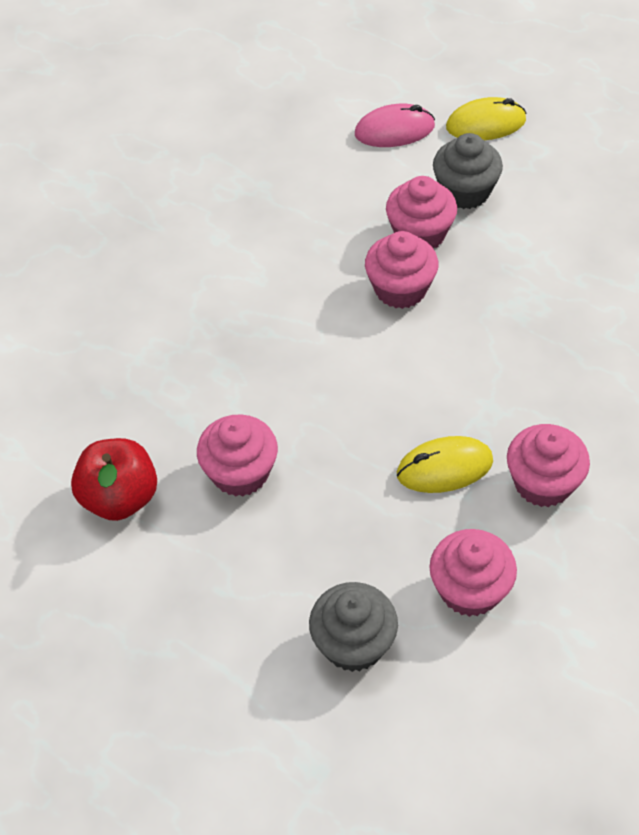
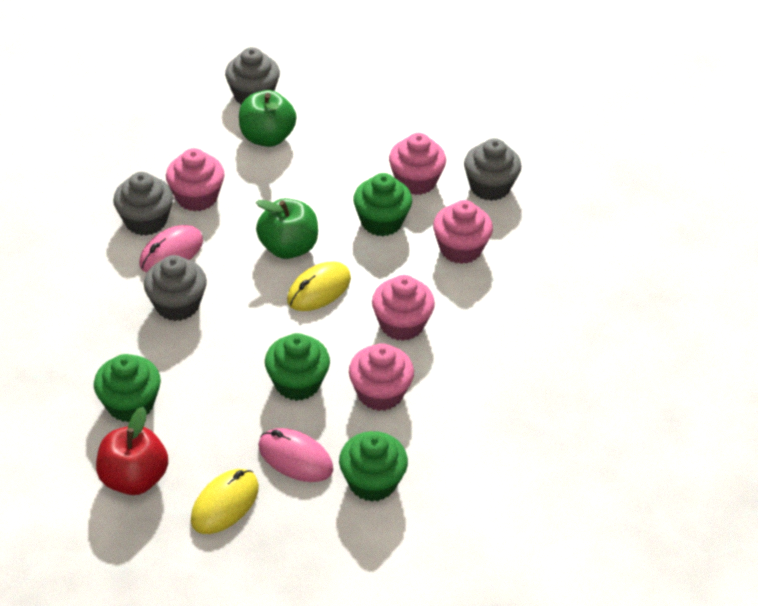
green apple: 0 -> 2
green cupcake: 0 -> 4
grey cupcake: 2 -> 4
pink mouse: 1 -> 2

